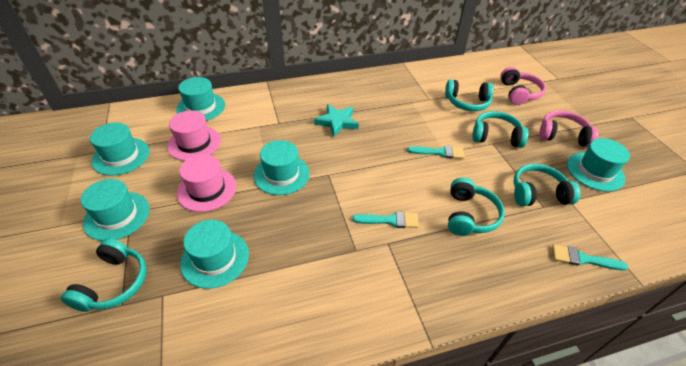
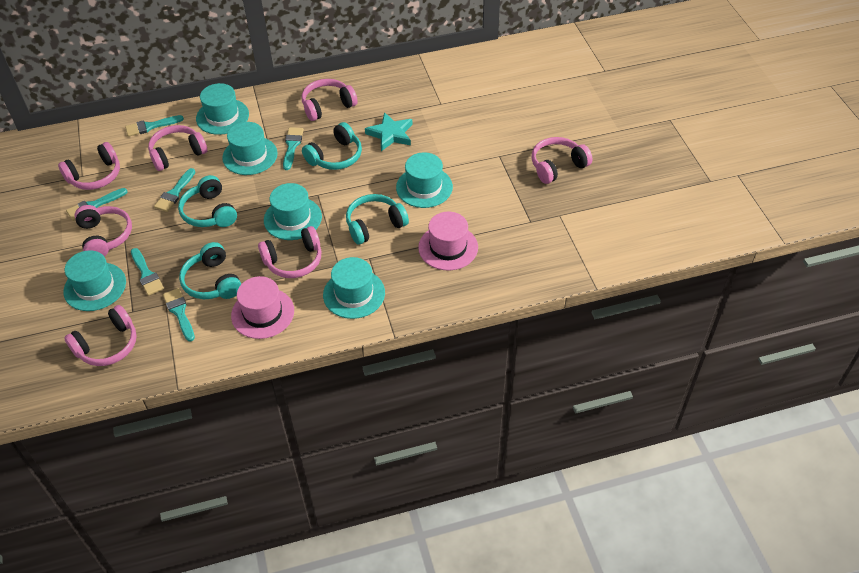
pink headphones: 2 -> 7
turquoise brush: 3 -> 6
turquoise headphones: 5 -> 4

